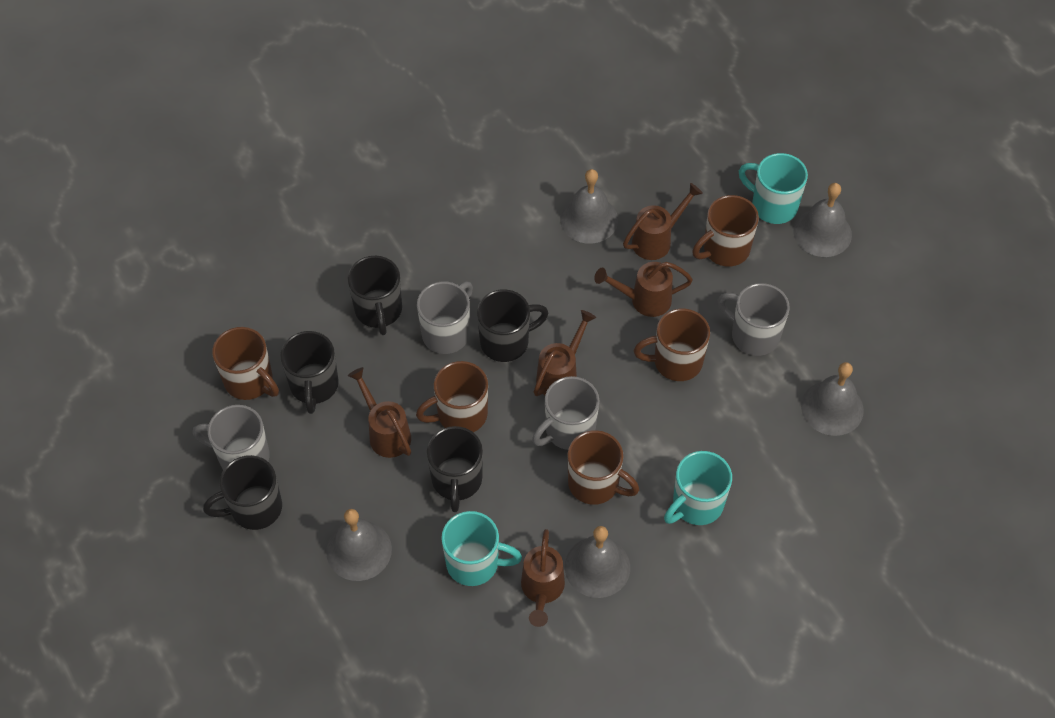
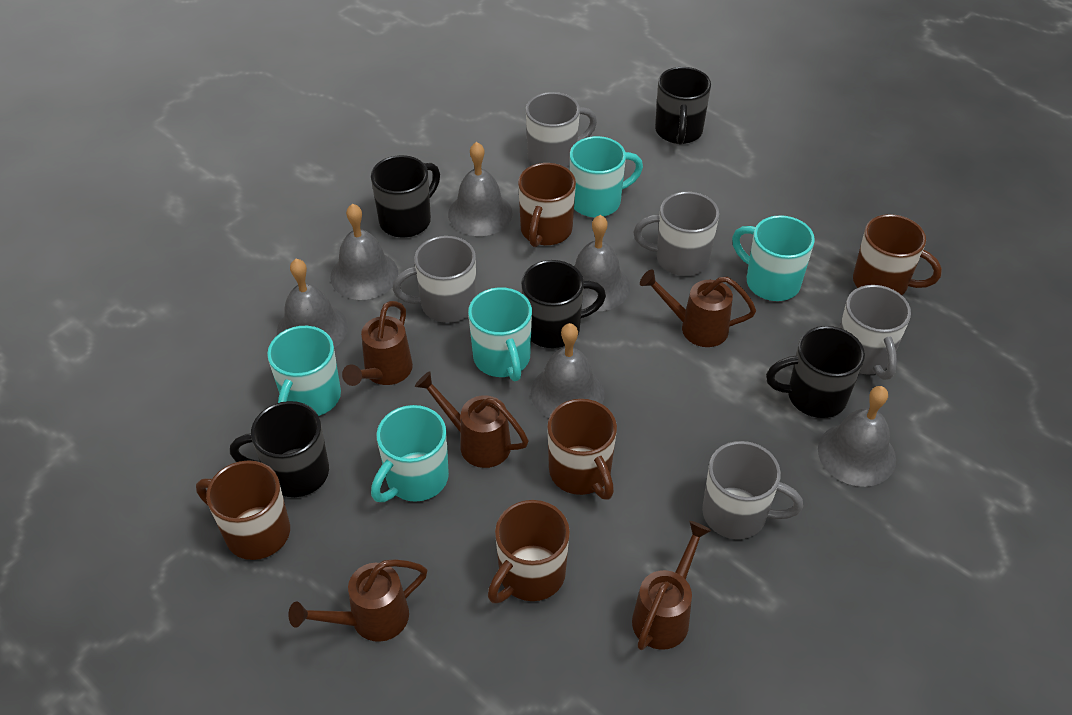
grey bell: 5 -> 6
grey mug: 4 -> 5
turquoise mug: 3 -> 5

